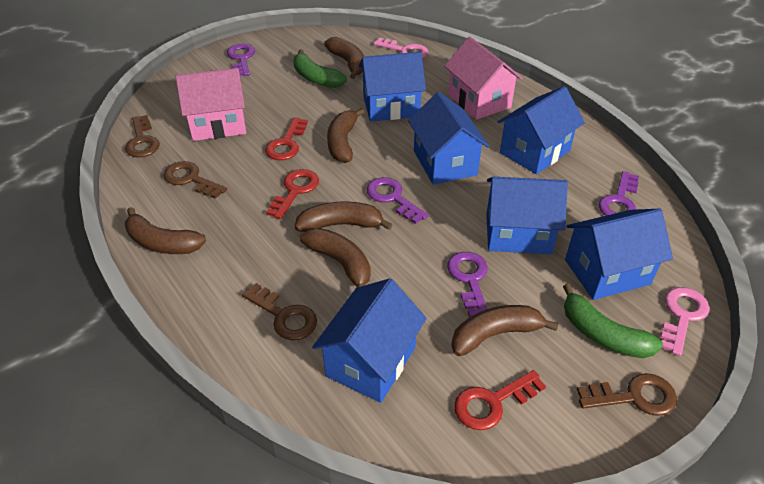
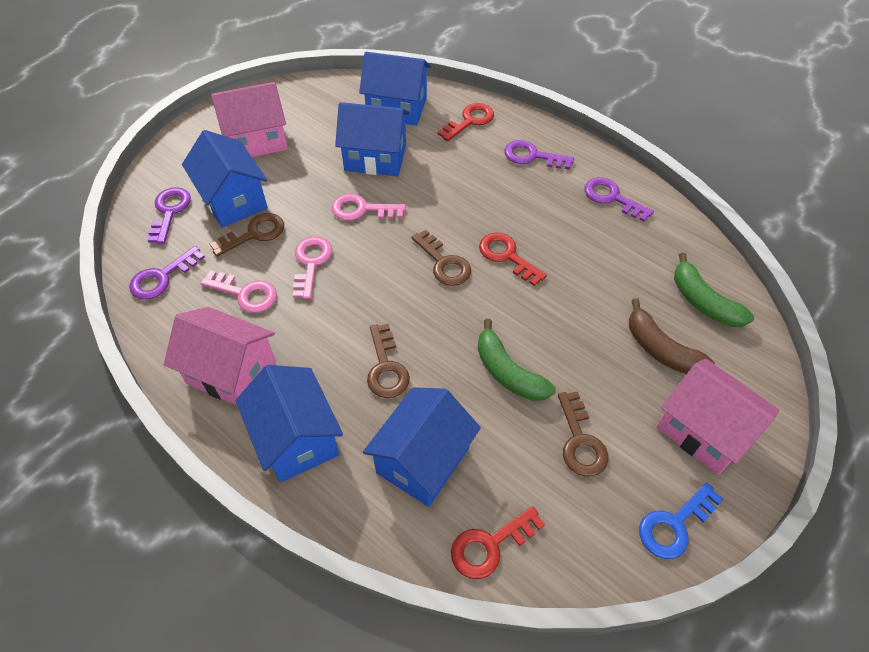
blue house: 6 -> 5
blue key: 0 -> 1
brown banana: 6 -> 1
pink house: 2 -> 3
pink key: 2 -> 3

